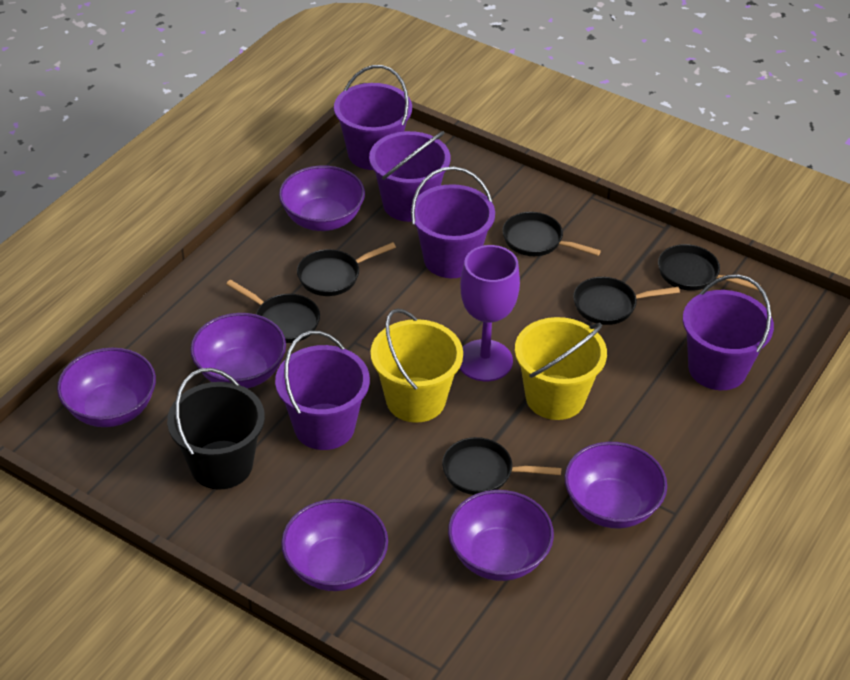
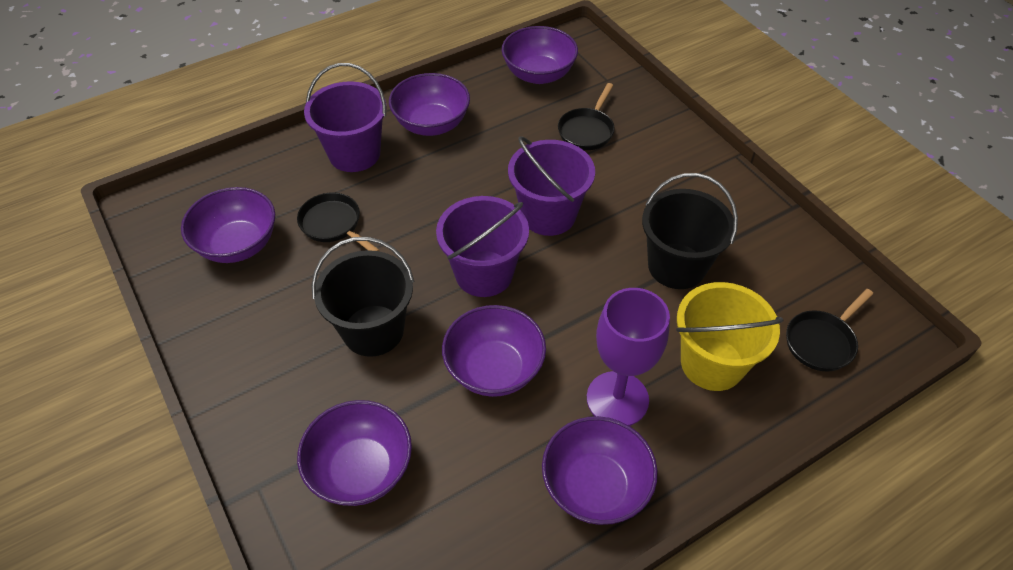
black bucket: 1 -> 2
black pan: 6 -> 3
purple bucket: 5 -> 3
yellow bucket: 2 -> 1

